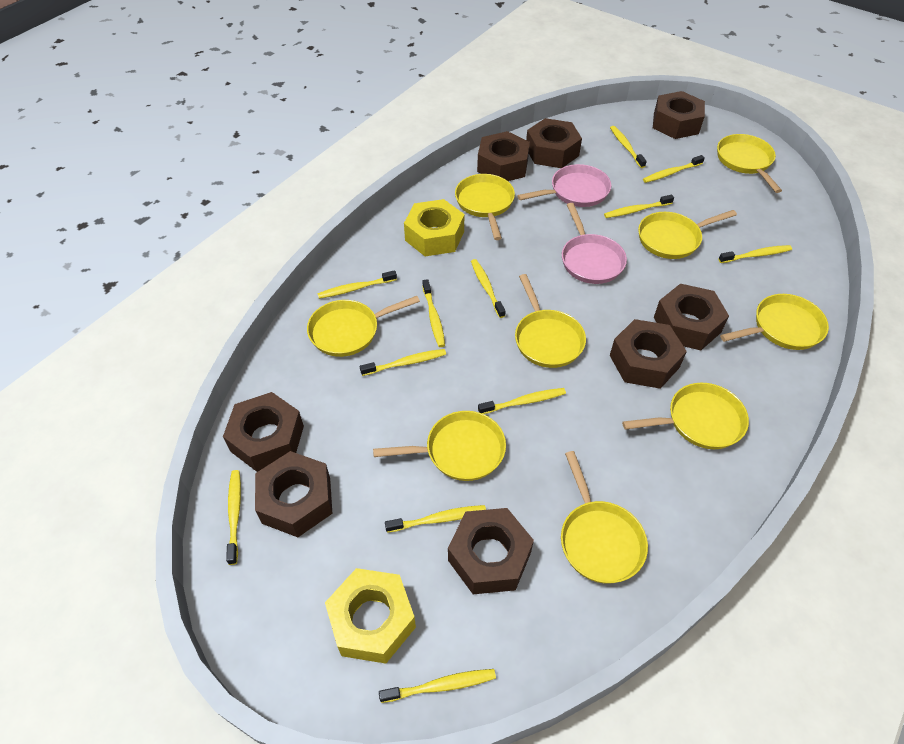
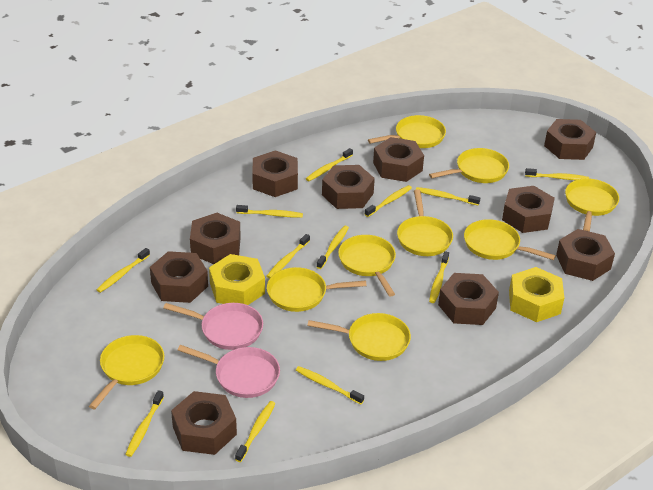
brown nut: 8 -> 10

